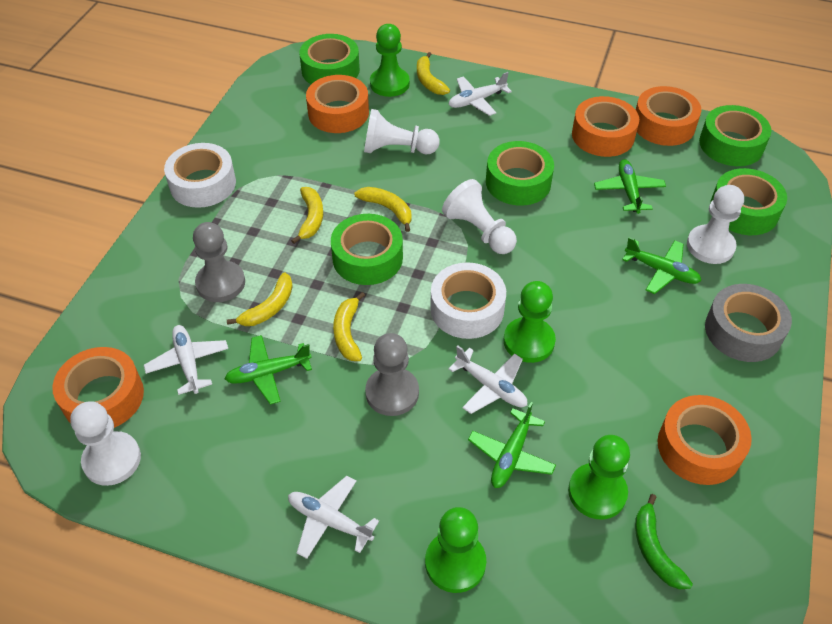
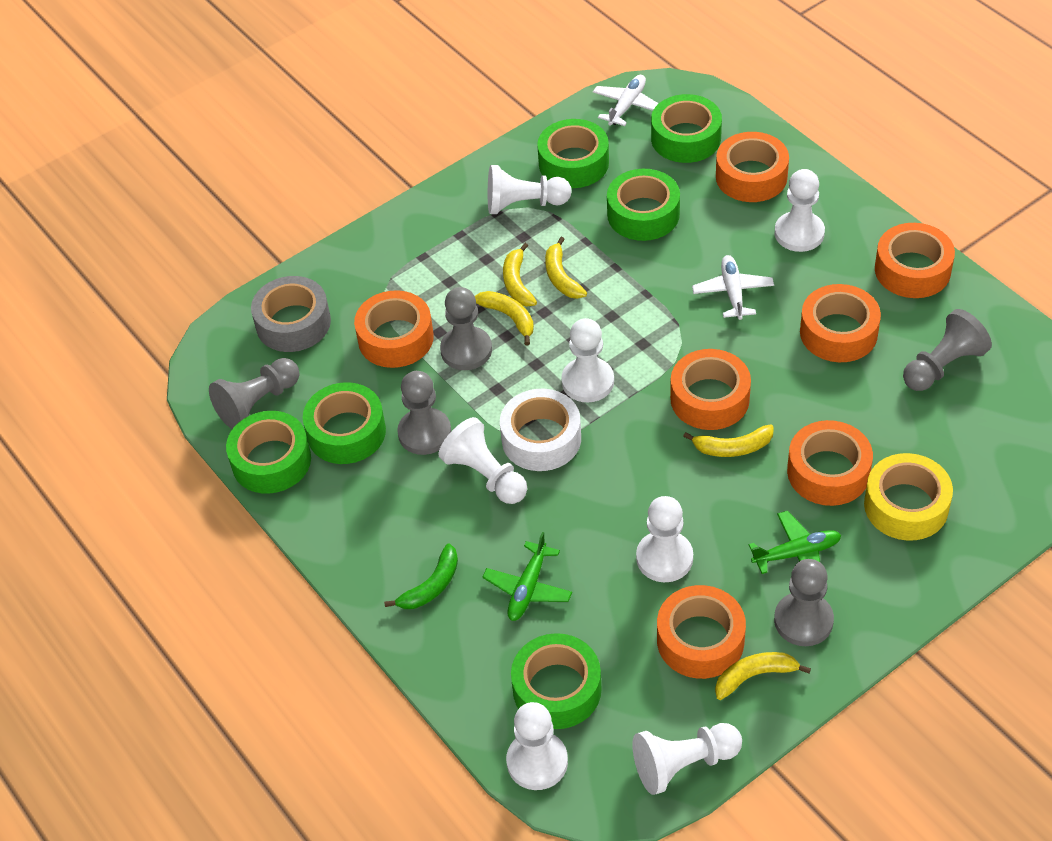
green pawn: 4 -> 0
green plane: 4 -> 2
green tape: 5 -> 6
grey pawn: 2 -> 5
orange tape: 5 -> 7
white pawn: 4 -> 7
white plane: 4 -> 2
white tape: 2 -> 1
yellow tape: 0 -> 1

